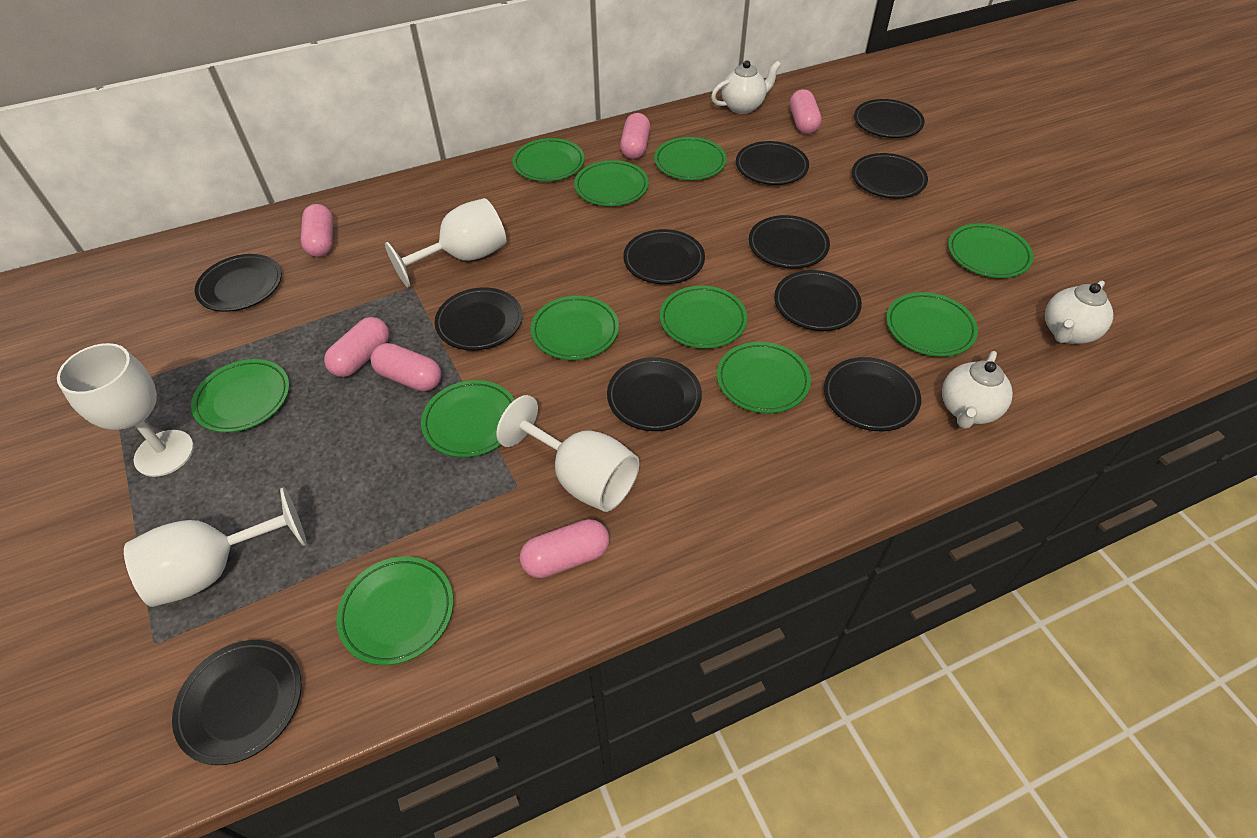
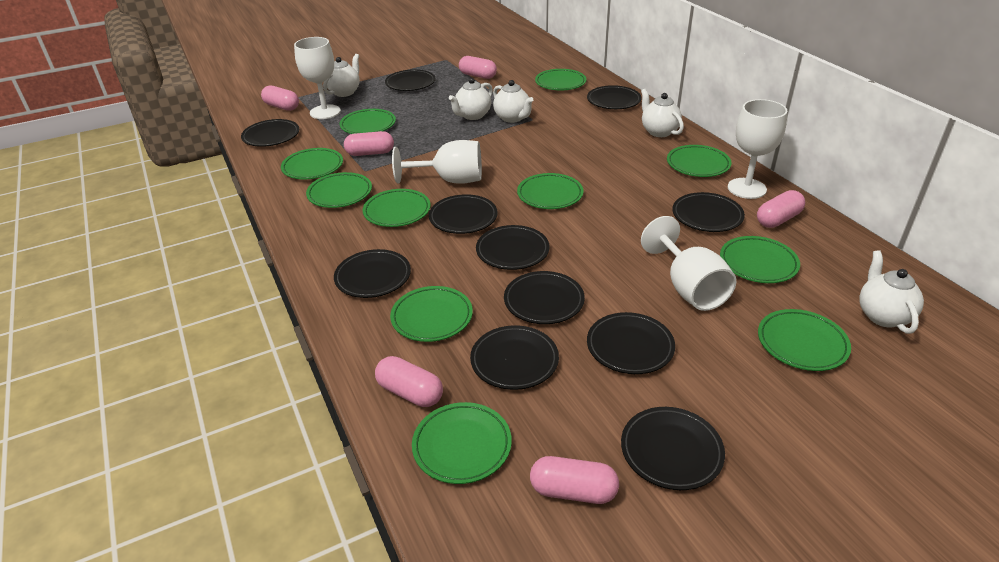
white teapot: 3 -> 5

